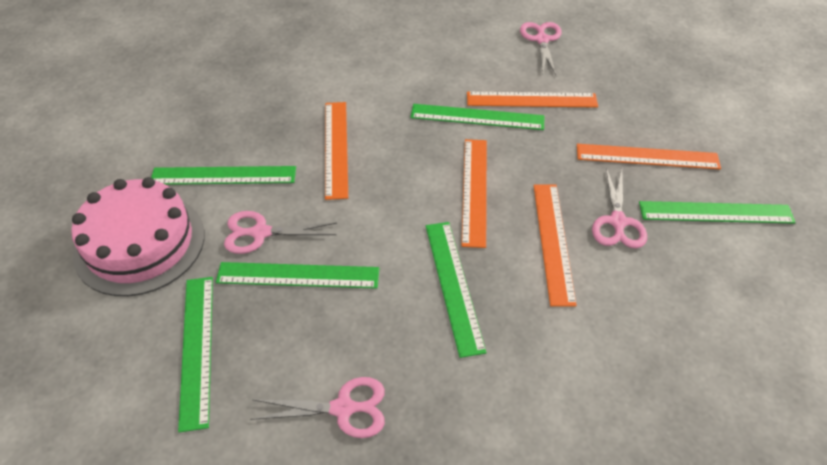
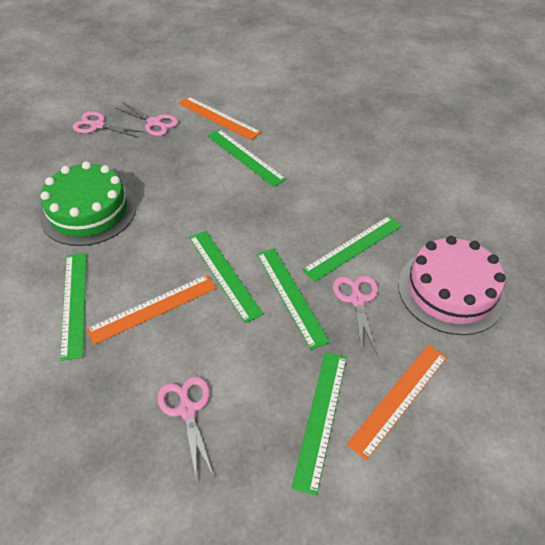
green cake: 0 -> 1
orange ruler: 5 -> 3

